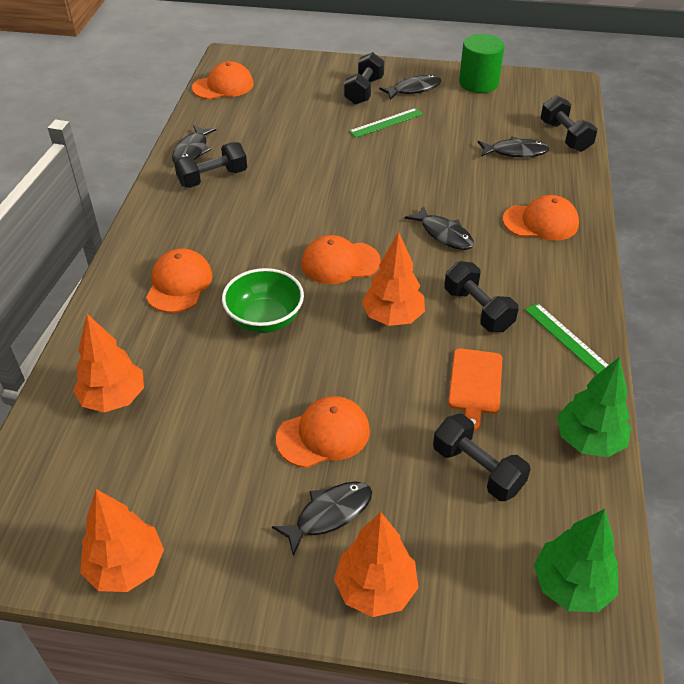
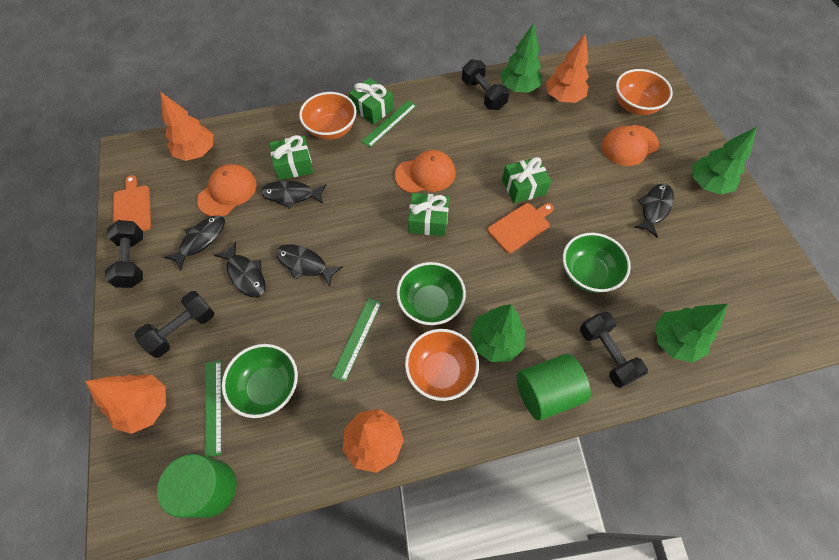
black dumbbell: 5 -> 4
green bowl: 1 -> 3
green cylinder: 1 -> 2
green gift: 0 -> 4
green ruler: 2 -> 3
green tree: 2 -> 4
orange bowl: 0 -> 3
orange cap: 5 -> 3
orange cutting board: 1 -> 2

